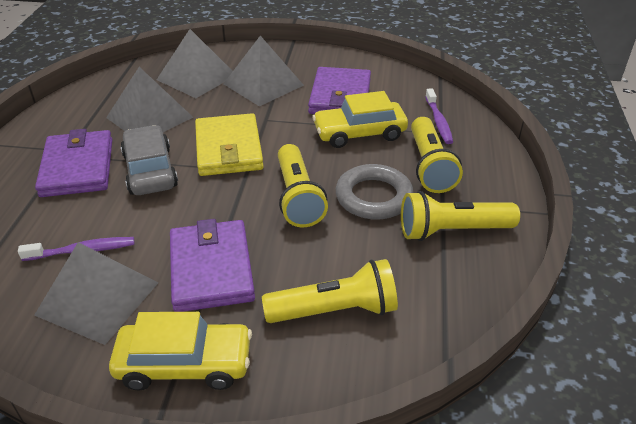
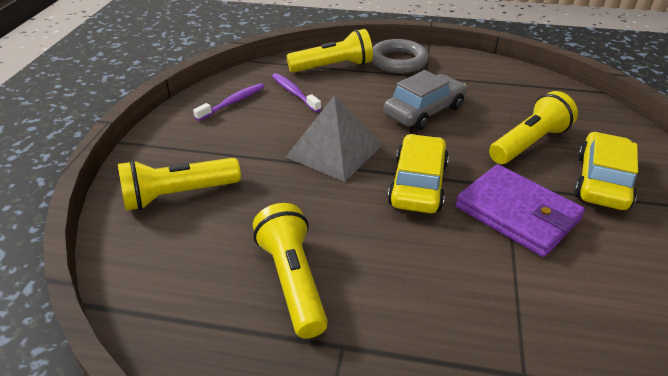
grey pyramid: 4 -> 1
purple wallet: 3 -> 1
yellow wallet: 1 -> 0

